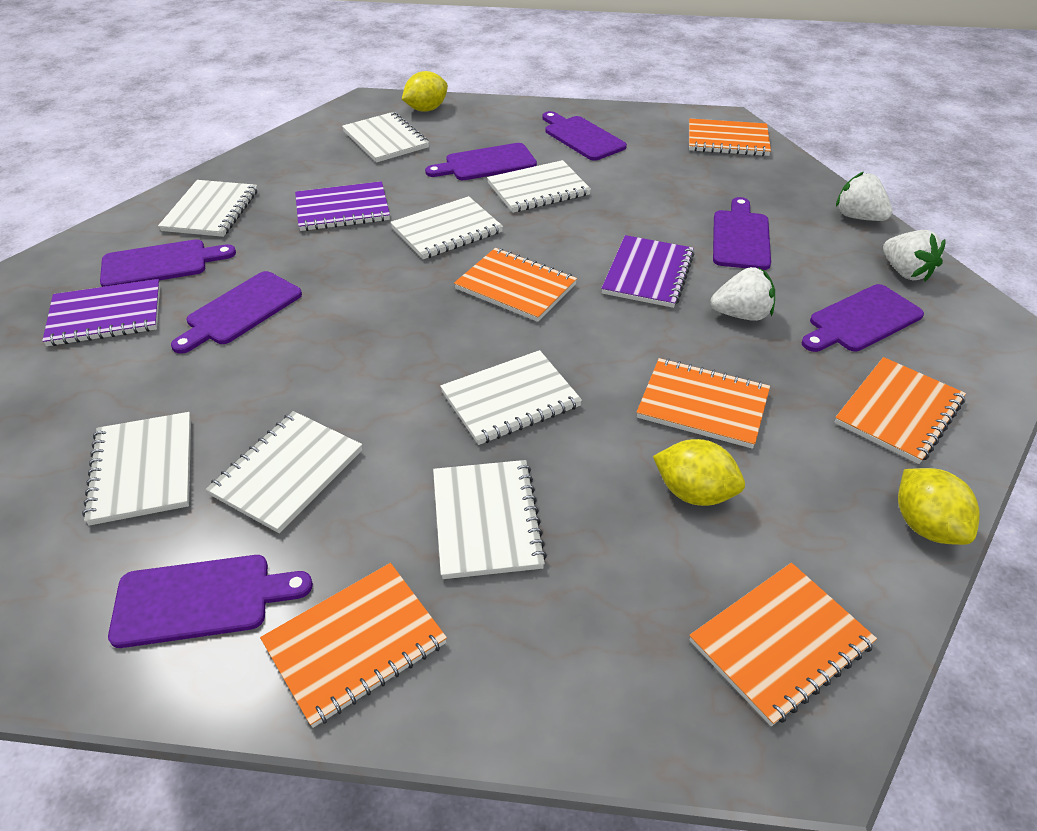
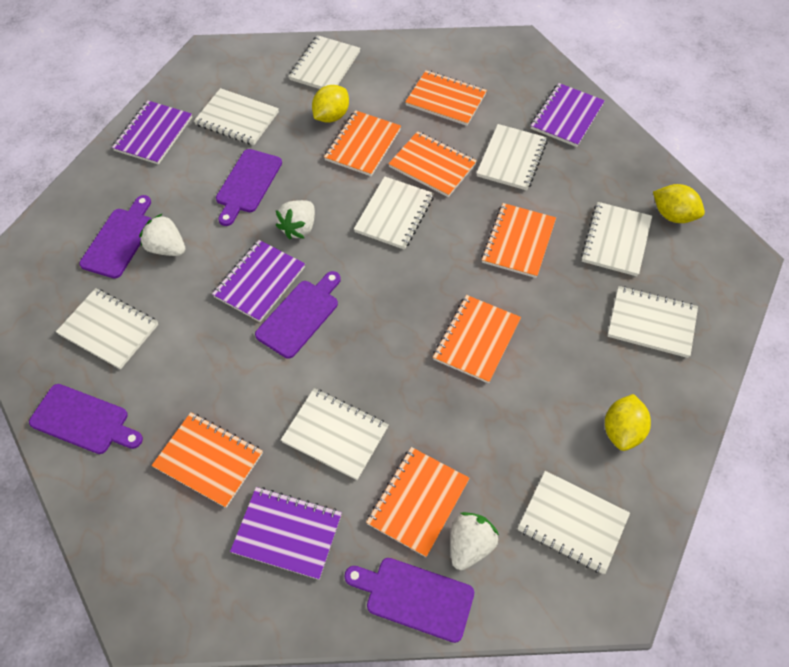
orange notebook: 6 -> 7
purple cutting board: 7 -> 5
purple notebook: 3 -> 4
white notebook: 8 -> 9

